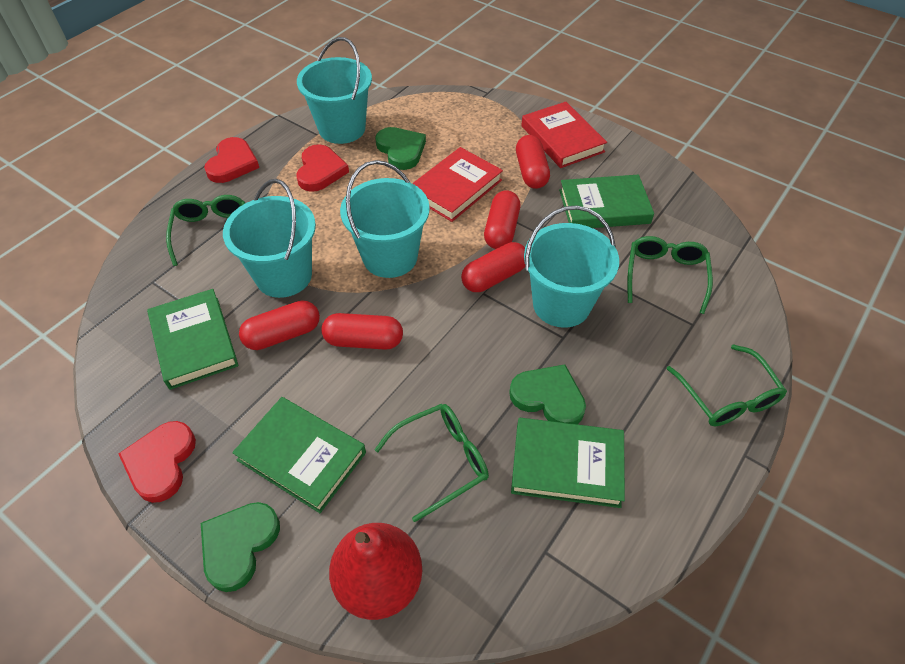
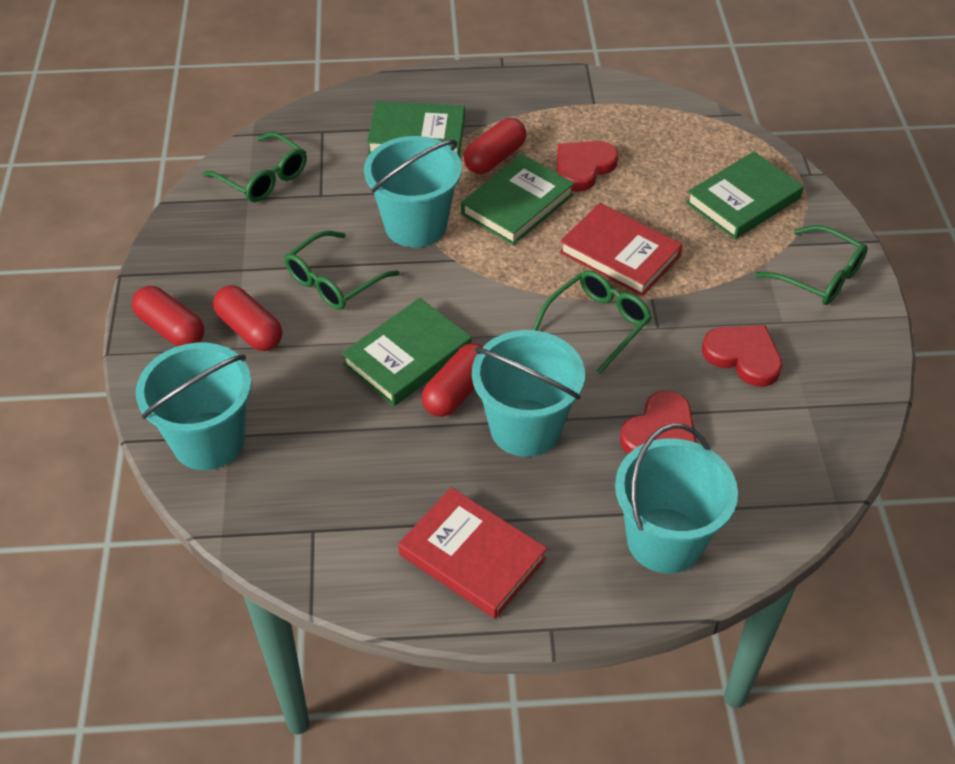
green heart: 3 -> 0
red capsule: 5 -> 4
red pear: 1 -> 0

